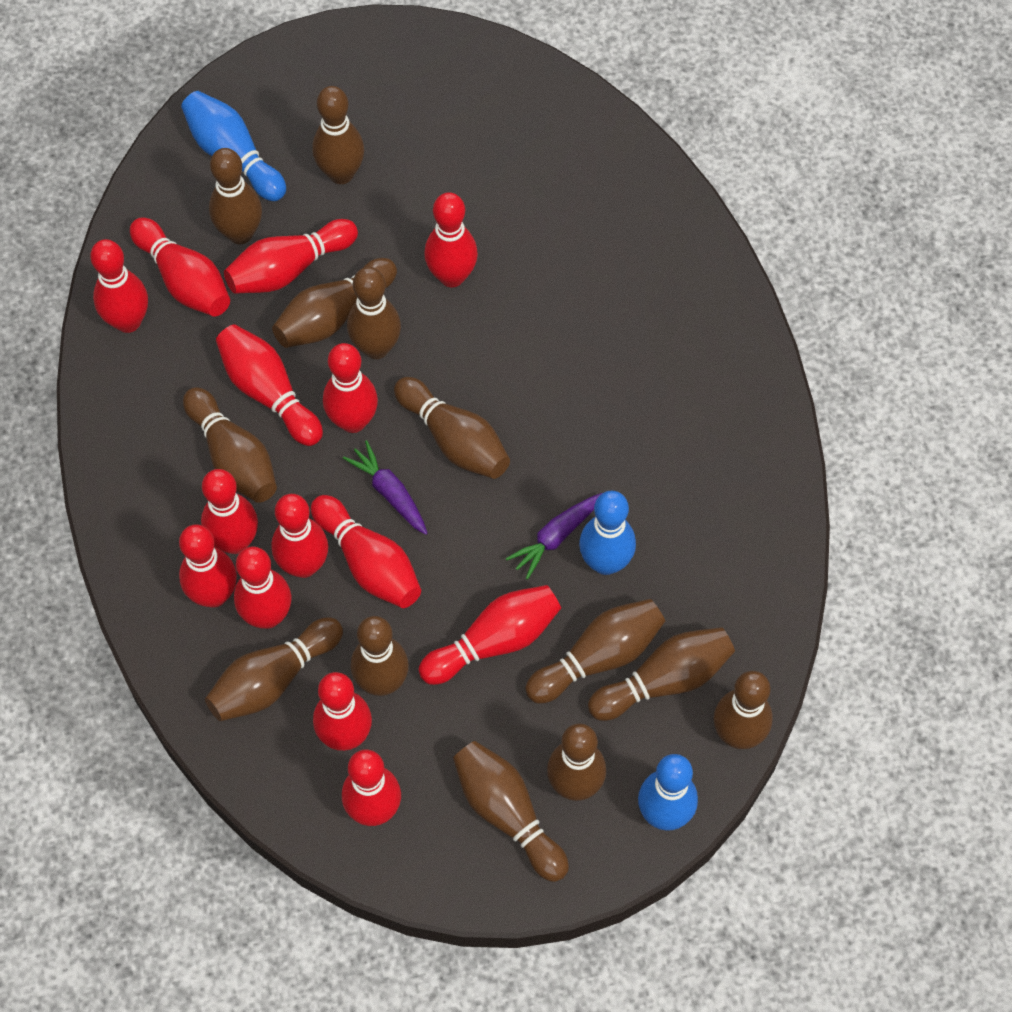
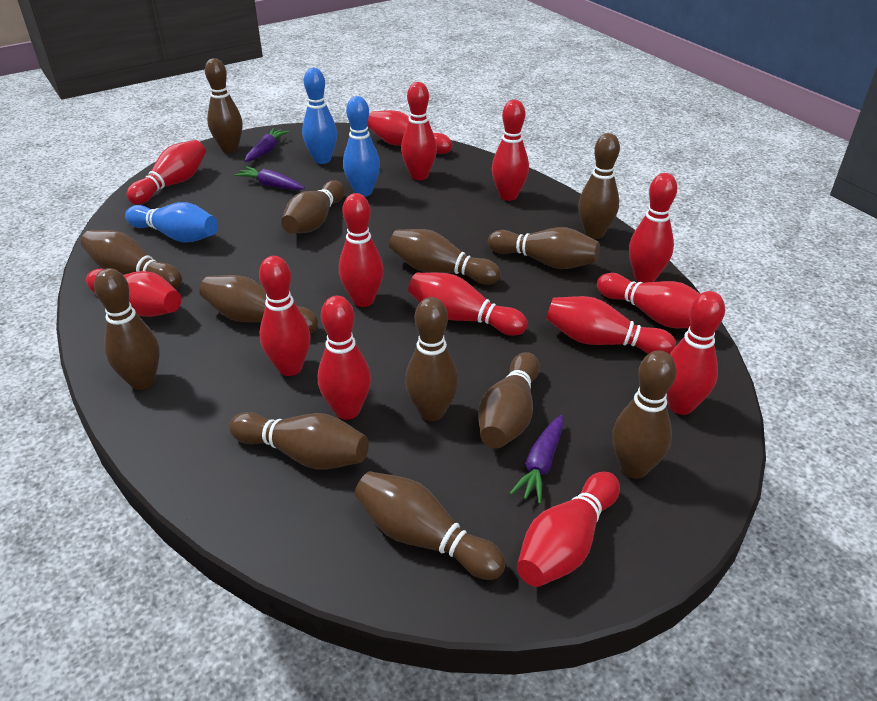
purple carrot: 2 -> 3

